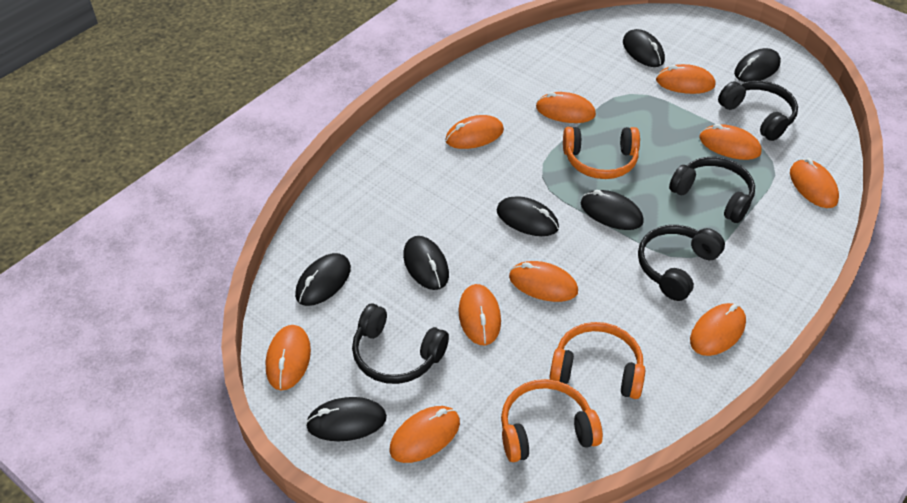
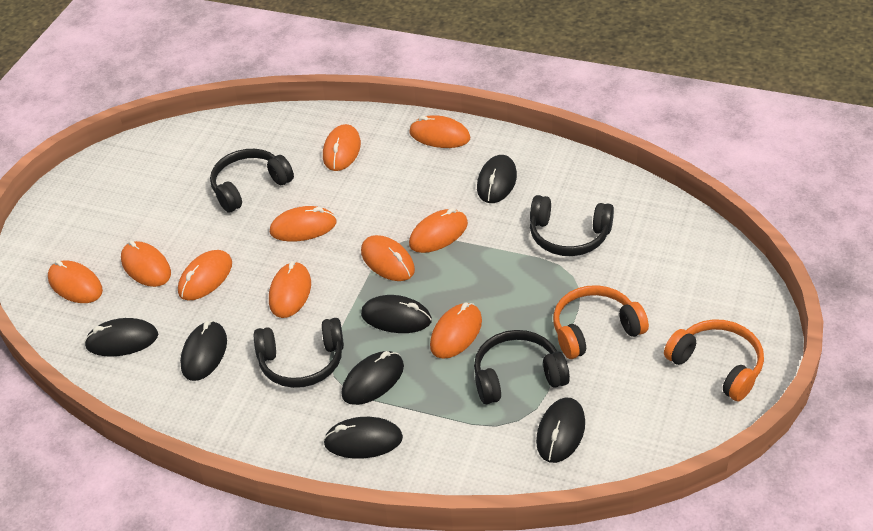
orange headphones: 3 -> 2

